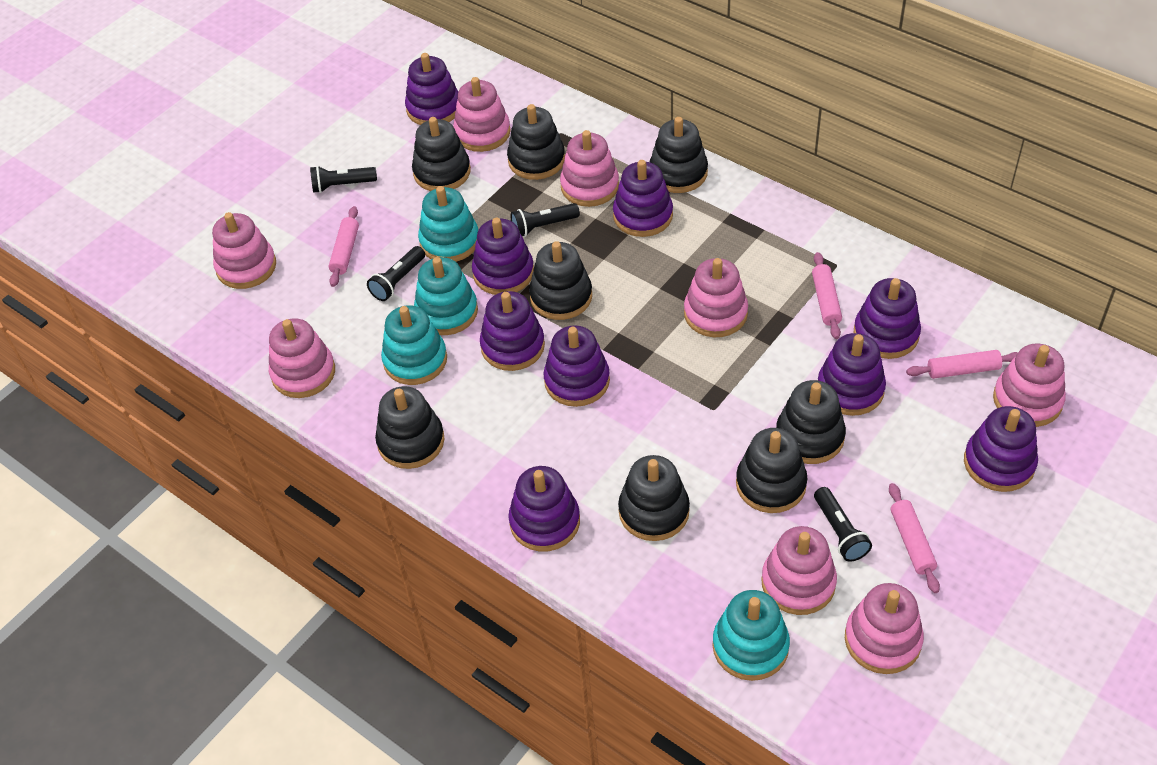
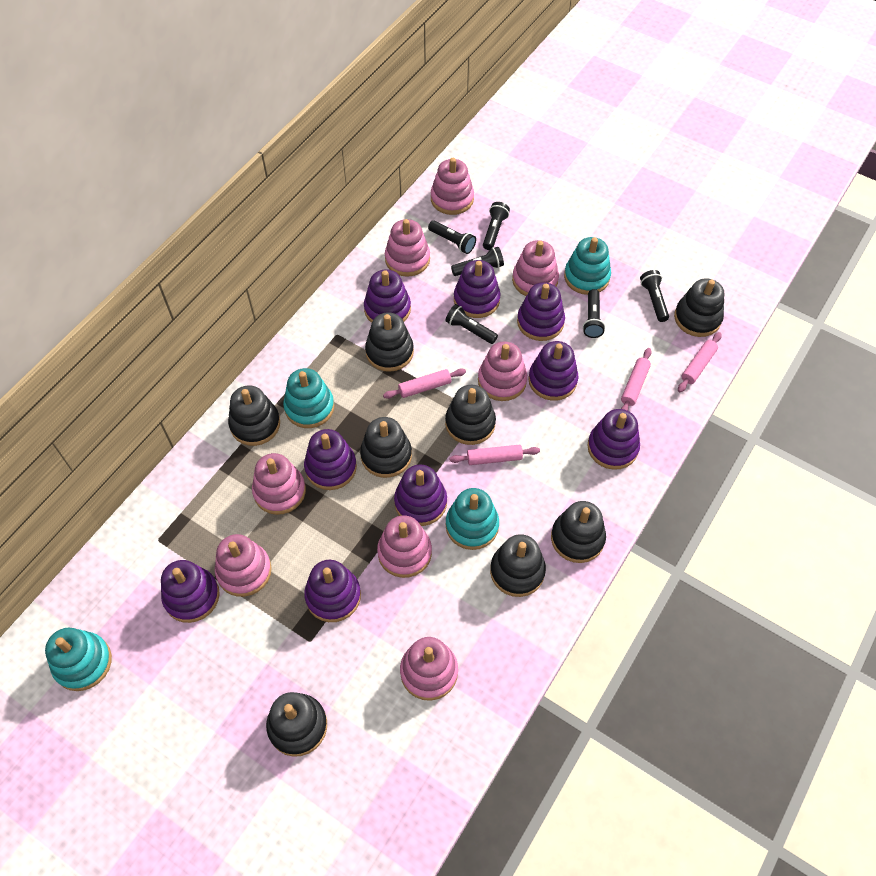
black flashlight: 4 -> 6

